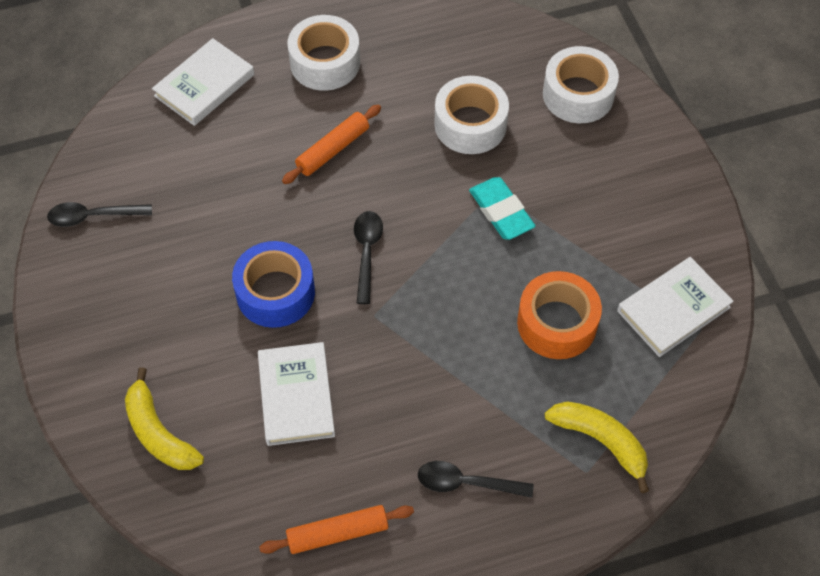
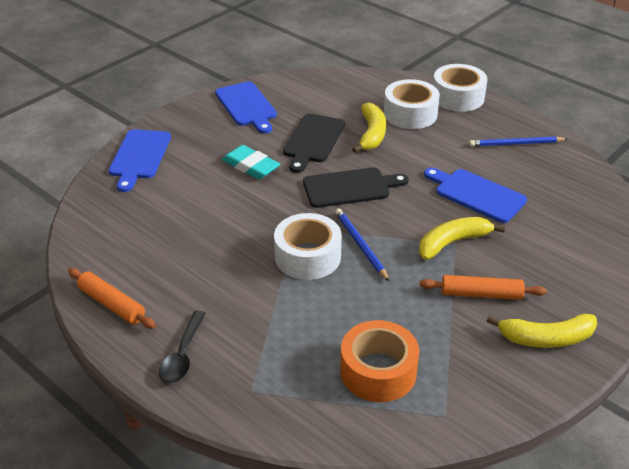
black cutting board: 0 -> 2
black spoon: 3 -> 1
blue cutting board: 0 -> 3
blue pencil: 0 -> 2
blue tape: 1 -> 0
white book: 3 -> 0
yellow banana: 2 -> 3

